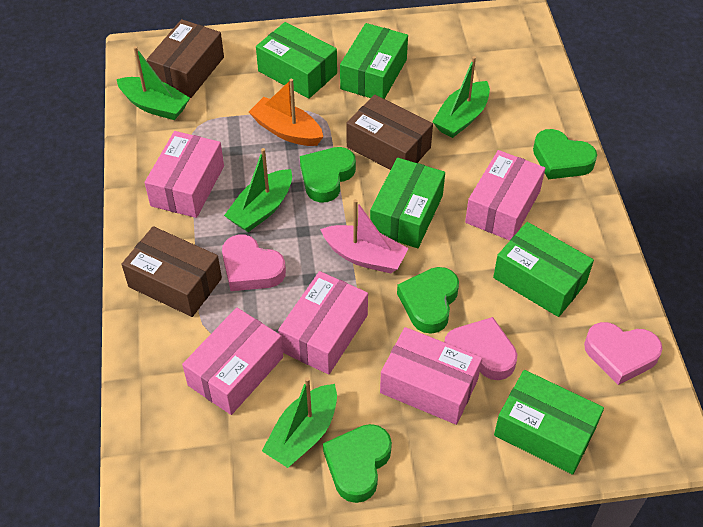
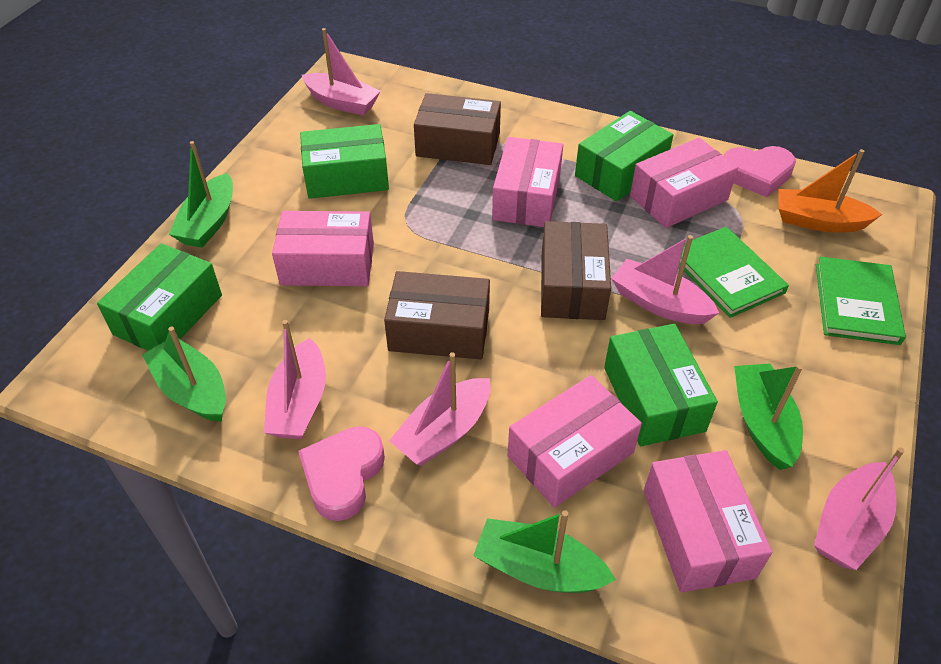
green book: 0 -> 2
green box: 5 -> 4
green heart: 4 -> 0
pink boat: 1 -> 5
pink heart: 3 -> 2

